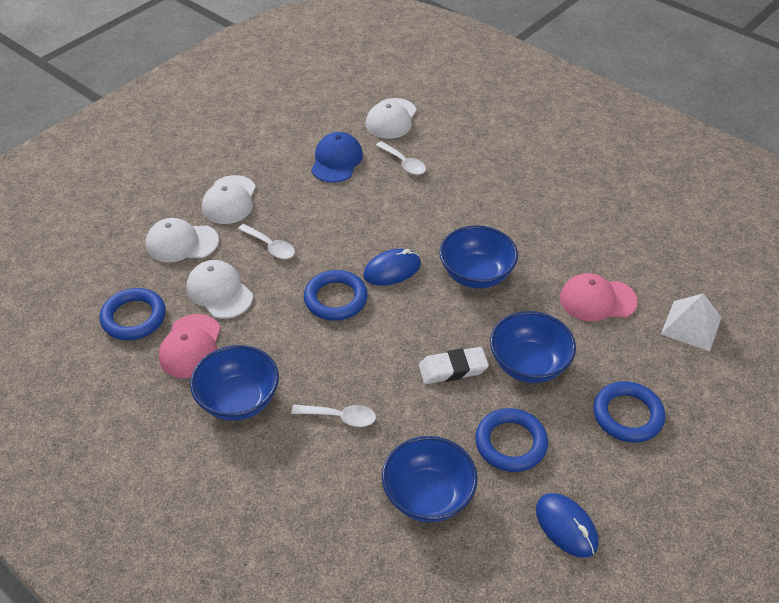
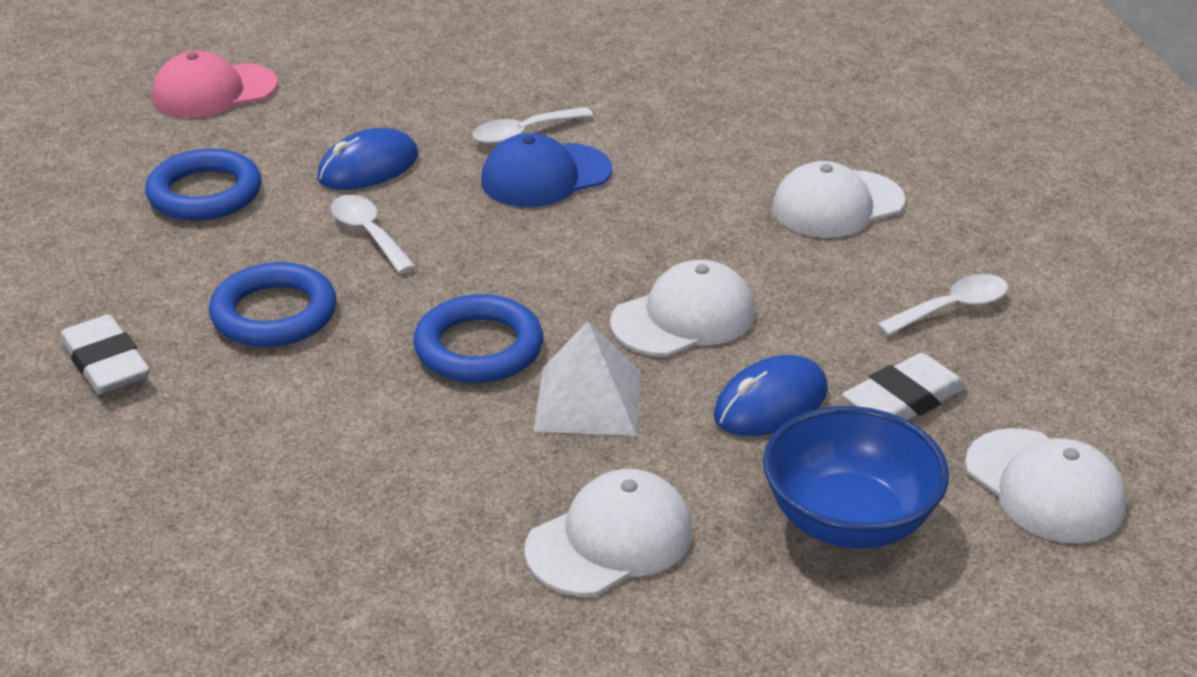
blue bowl: 4 -> 1
blue ring: 4 -> 3
pink cap: 2 -> 1
white eraser: 1 -> 2

